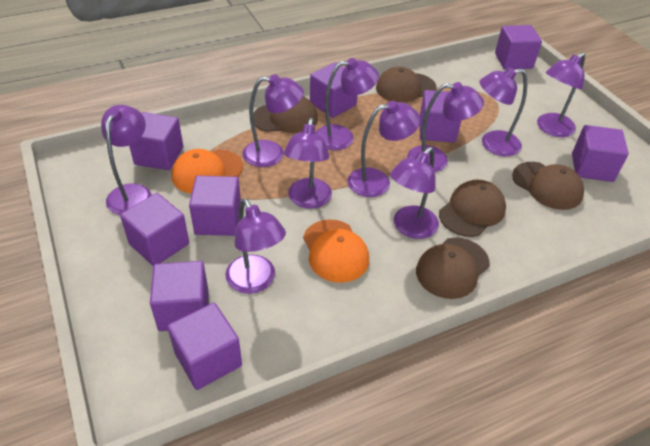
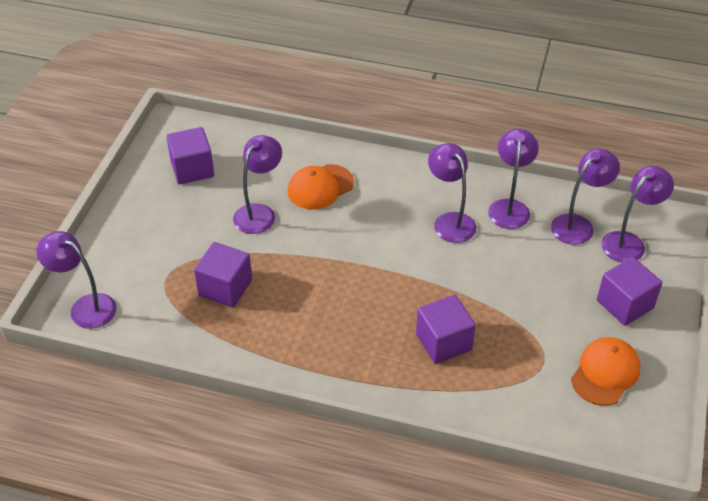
brown cap: 5 -> 0
purple cube: 9 -> 4
purple lamp: 10 -> 6

